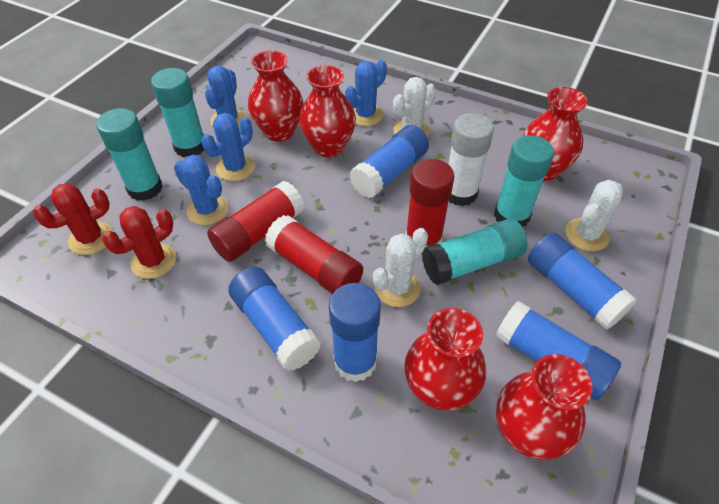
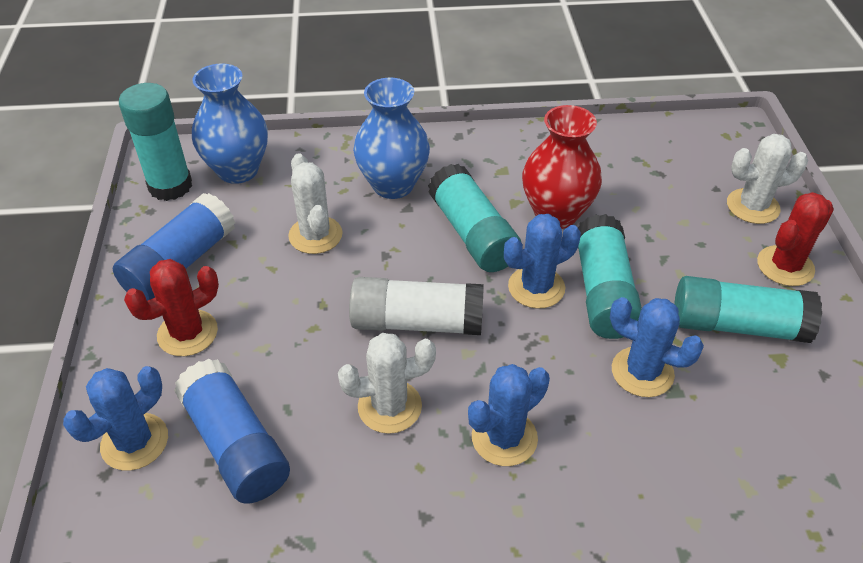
blue glue stick: 5 -> 2
blue vase: 0 -> 2
red glue stick: 3 -> 0
red vase: 5 -> 1

